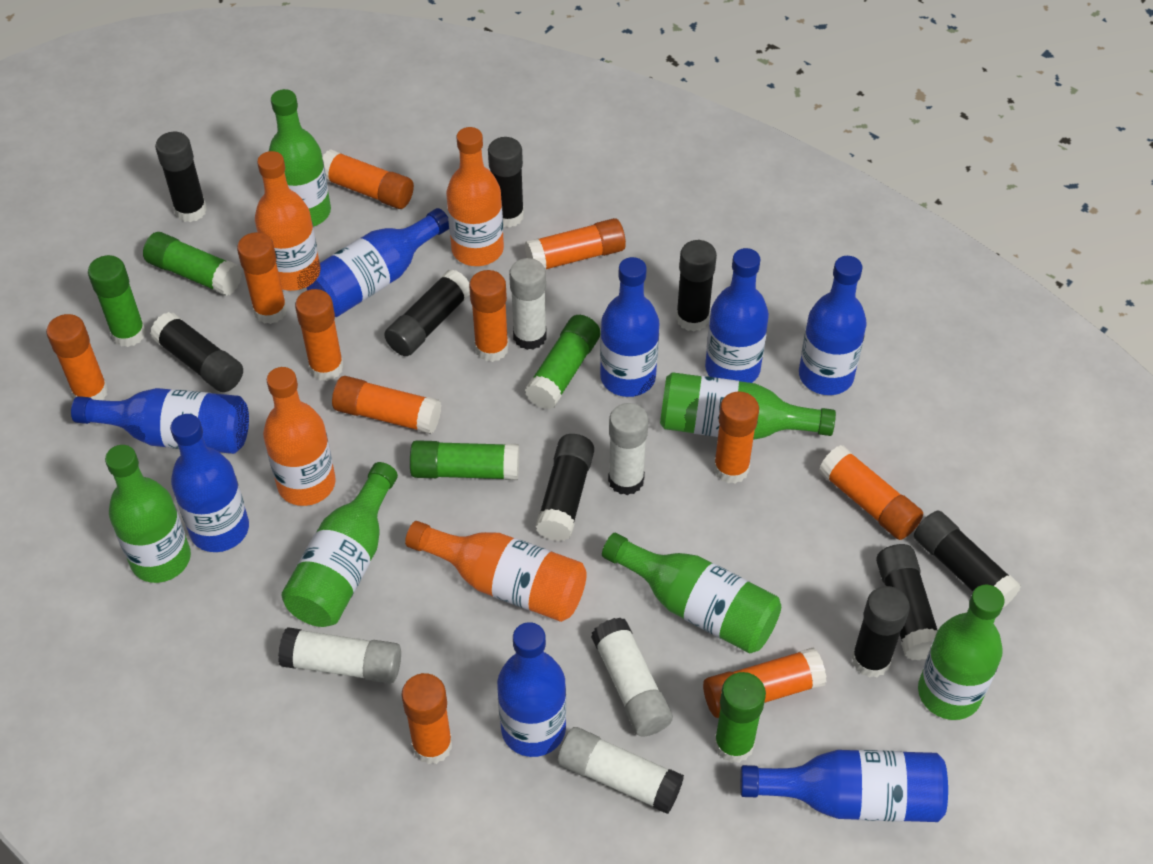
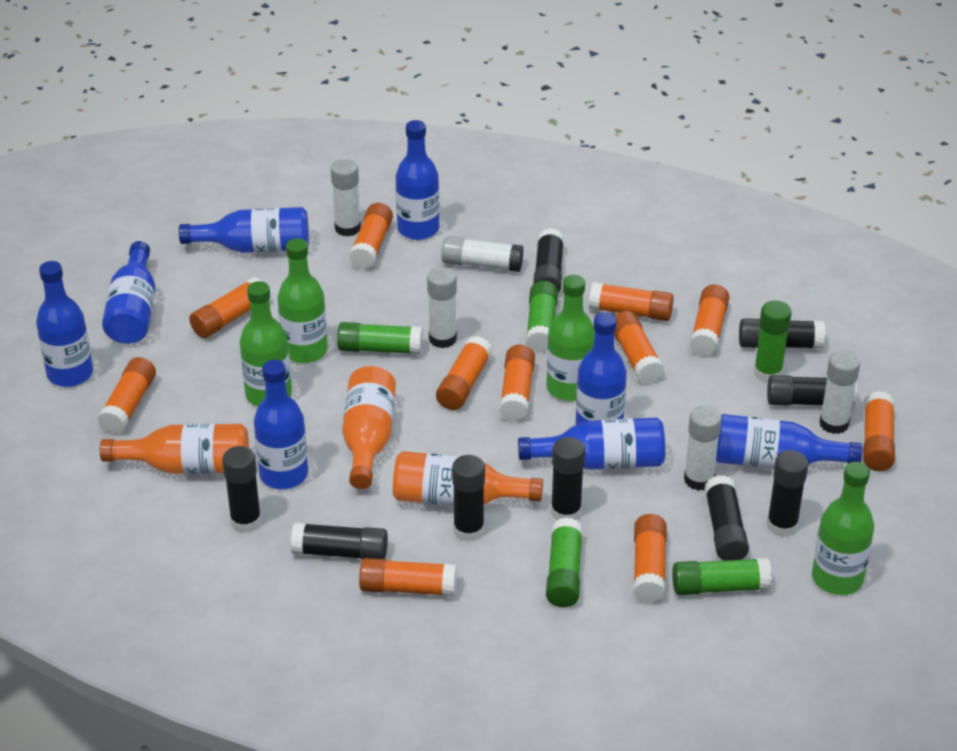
green bottle: 6 -> 4
orange bottle: 4 -> 3

